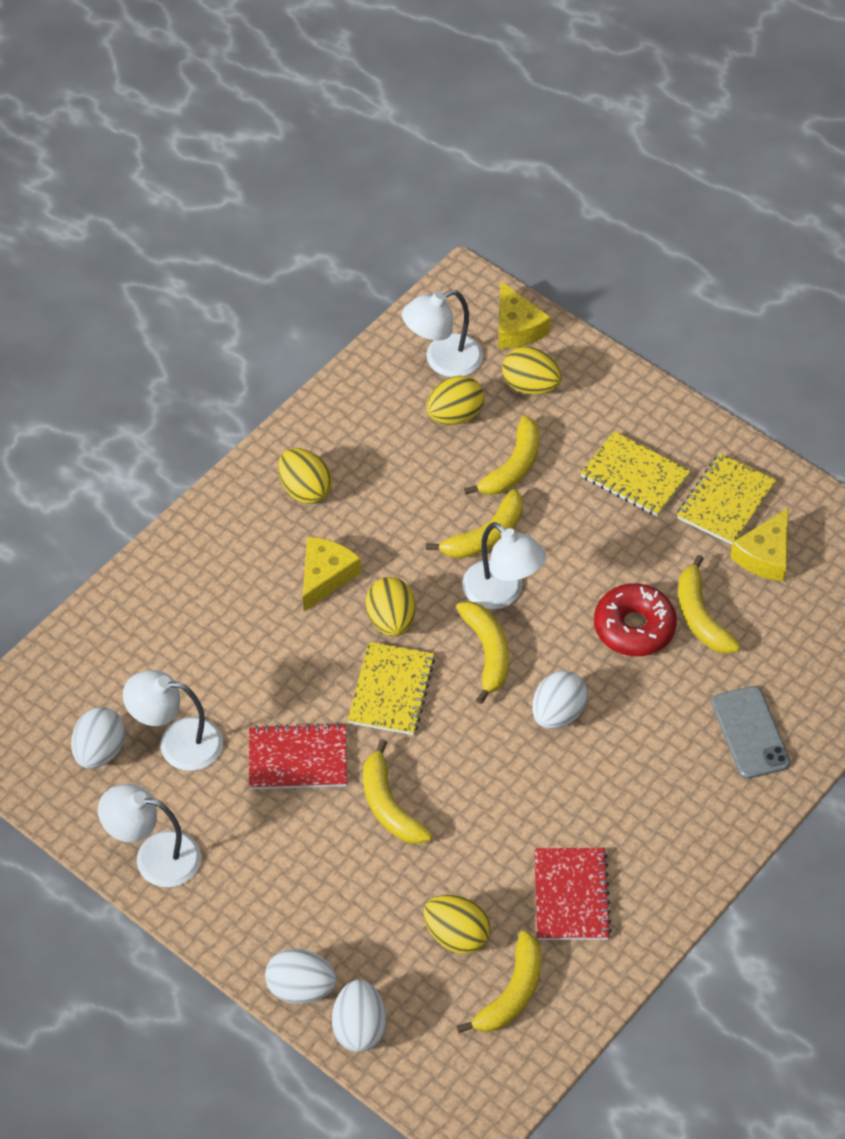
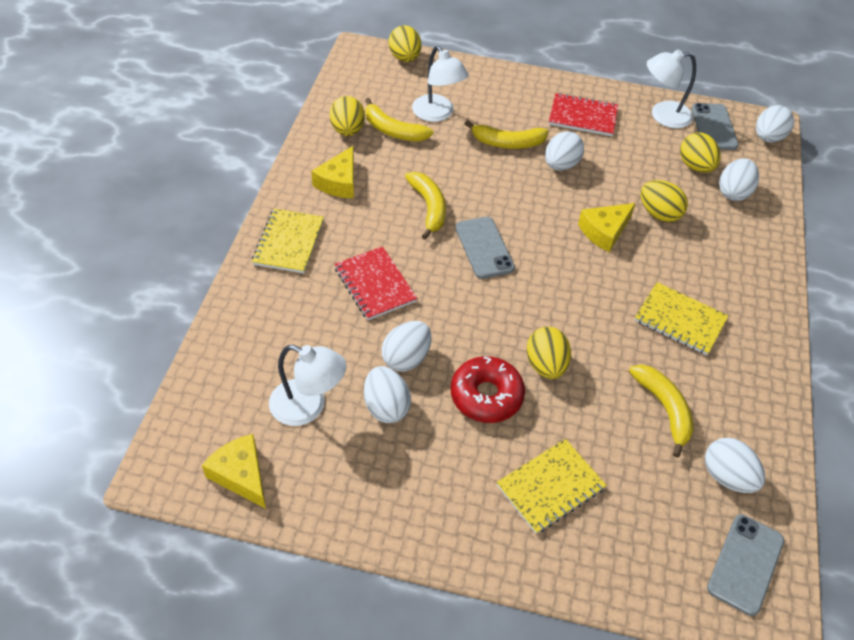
grey phone: 1 -> 3
white egg: 4 -> 6
white lamp: 4 -> 3
yellow banana: 6 -> 4

